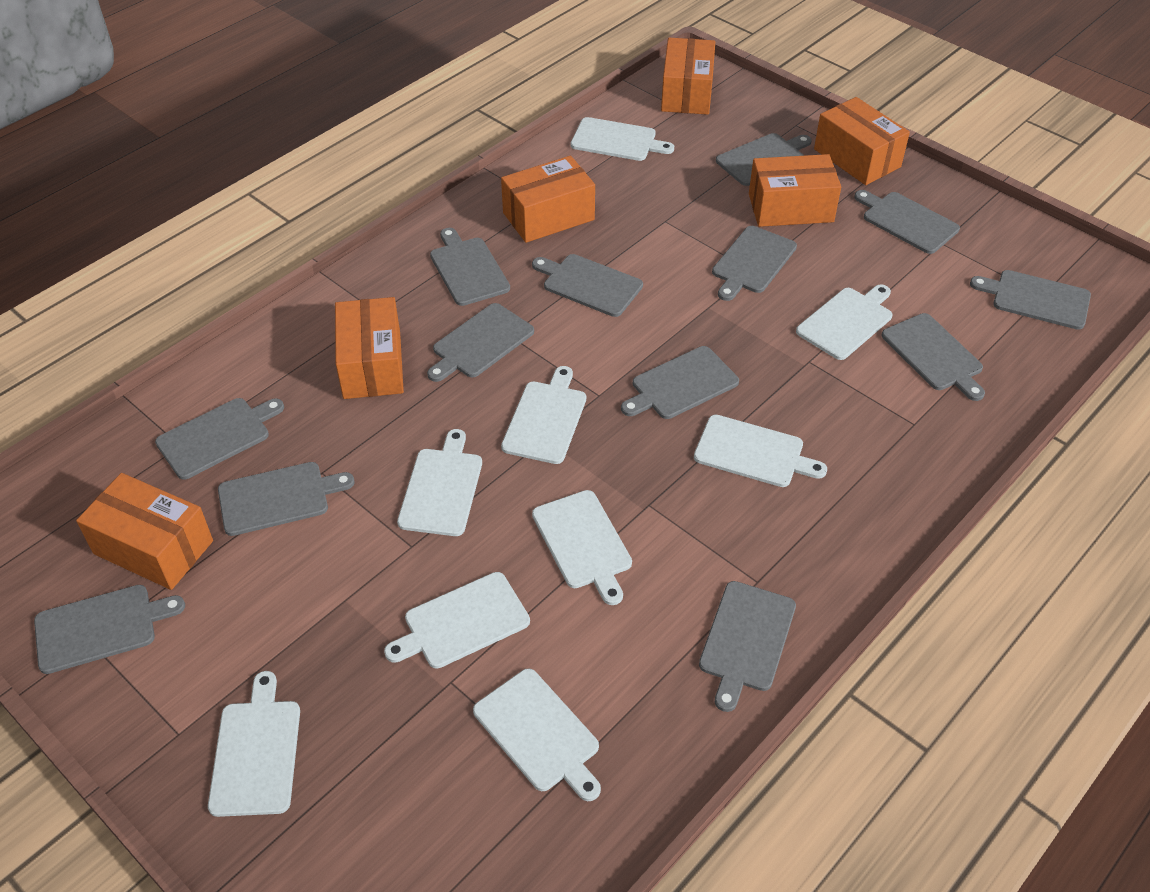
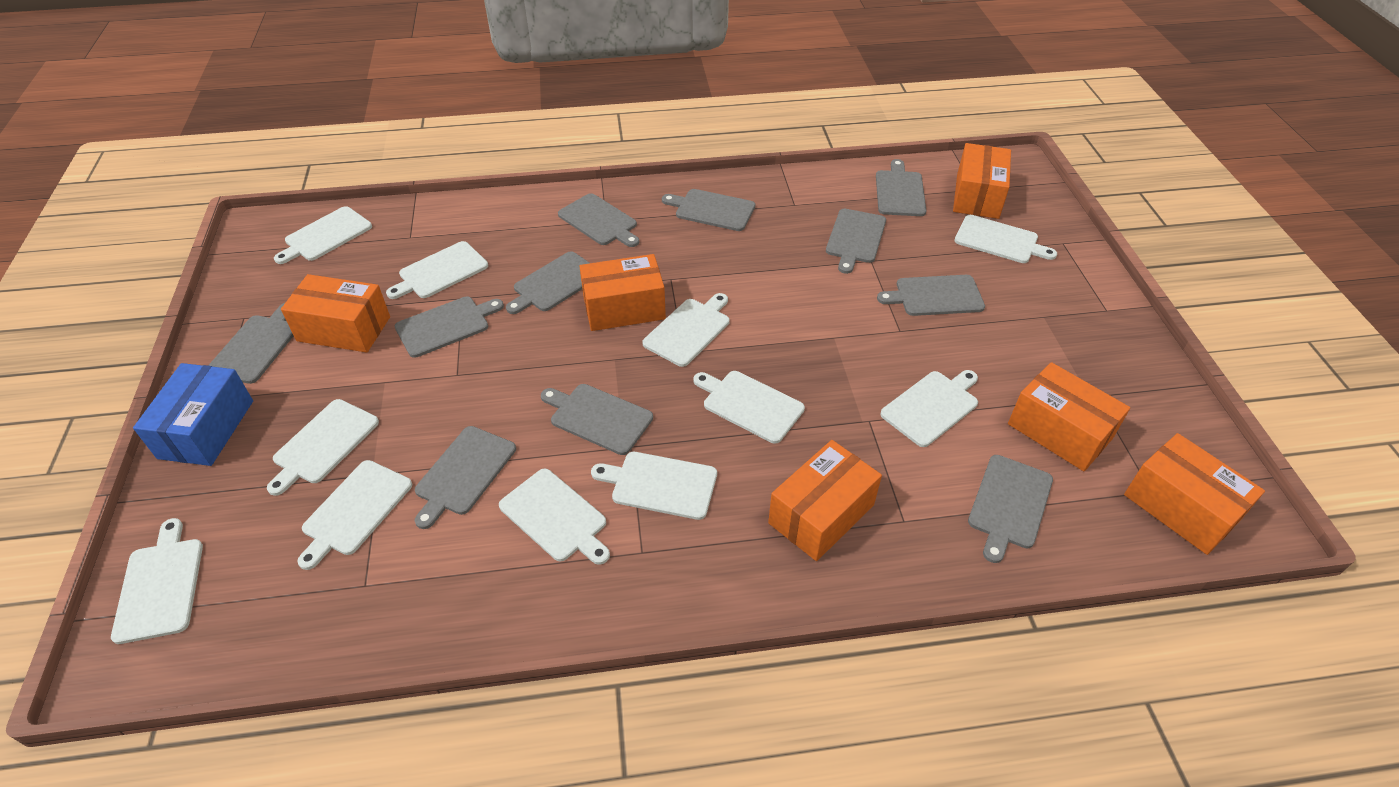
blue box: 0 -> 1
grey cutting board: 13 -> 11
white cutting board: 9 -> 11

